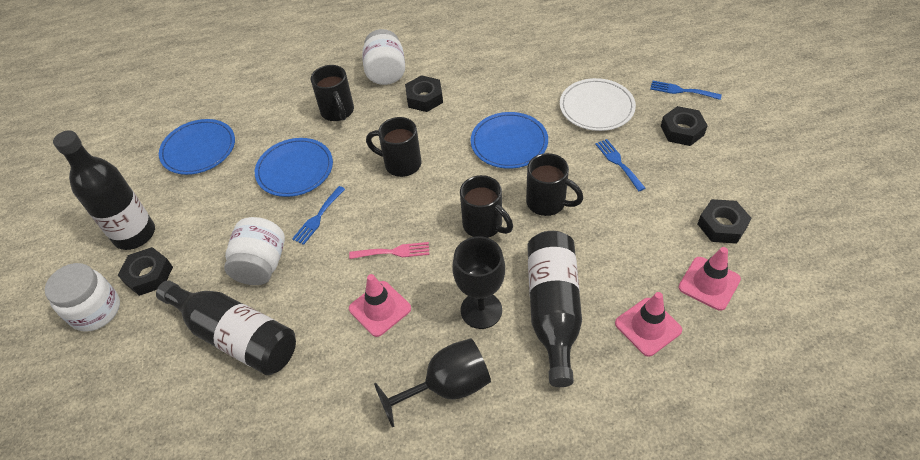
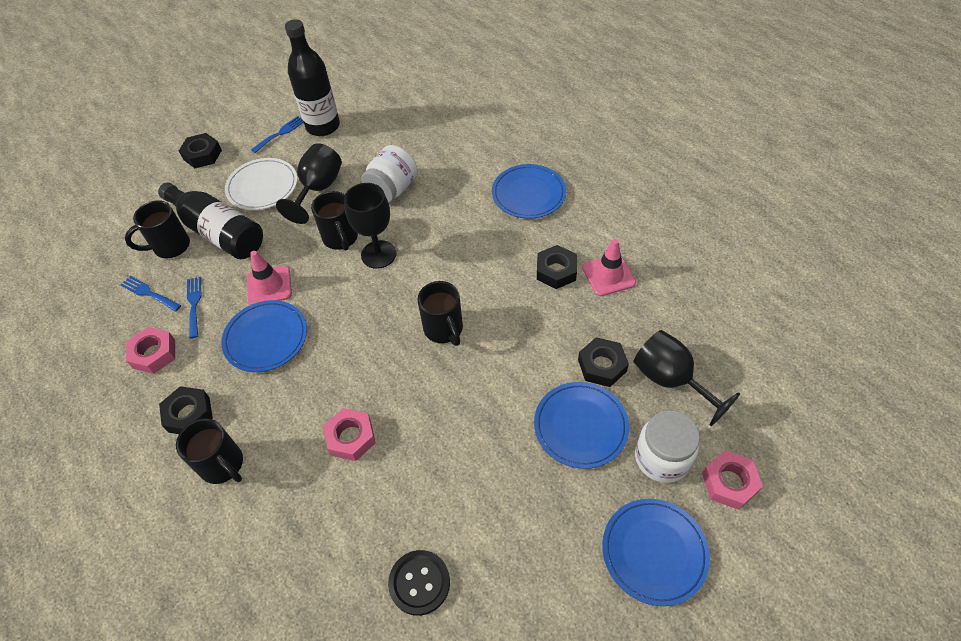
black bottle: 3 -> 2
black button: 0 -> 1
black goblet: 2 -> 3
blue plate: 3 -> 4
pink fork: 1 -> 0
pink nut: 0 -> 3
pink traffic cone: 3 -> 2
white jar: 3 -> 2

